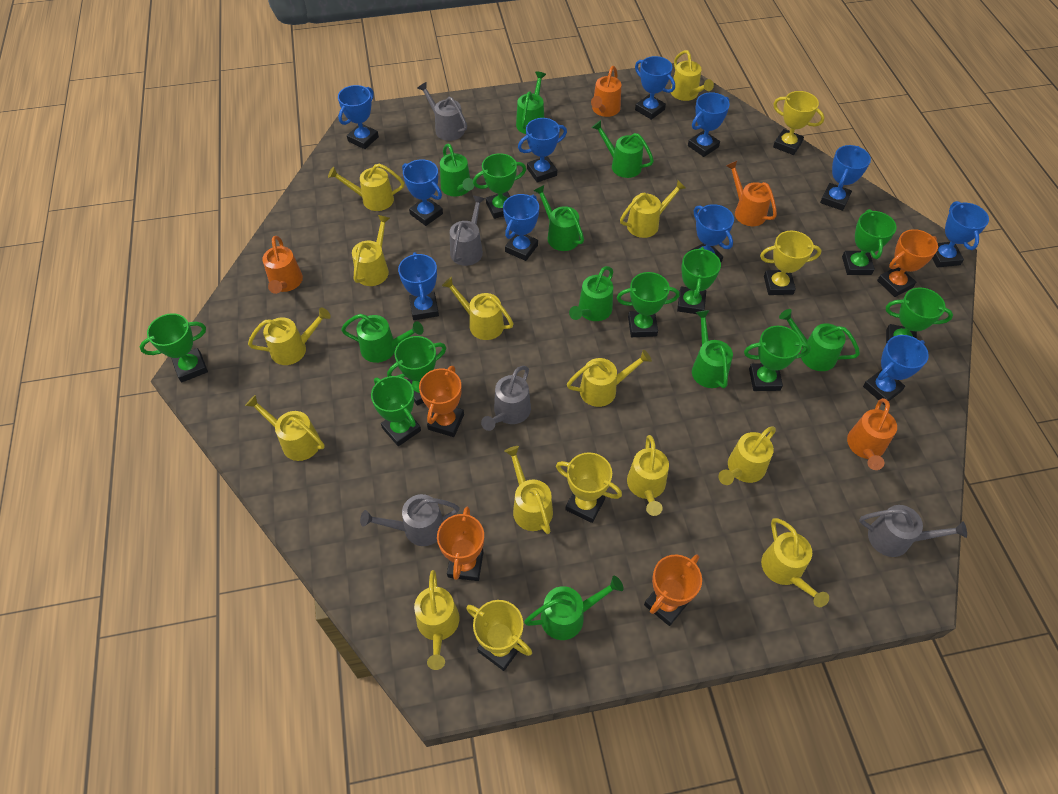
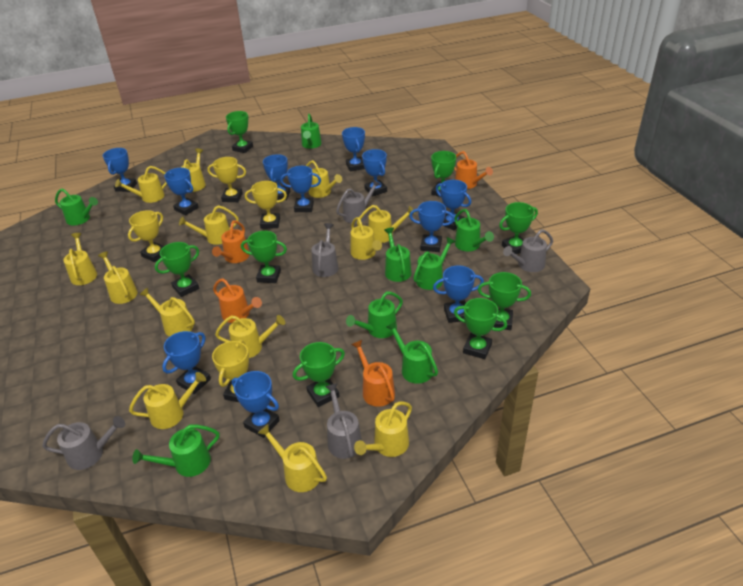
green trophy: 9 -> 8
green watering can: 9 -> 8
orange trophy: 4 -> 0

